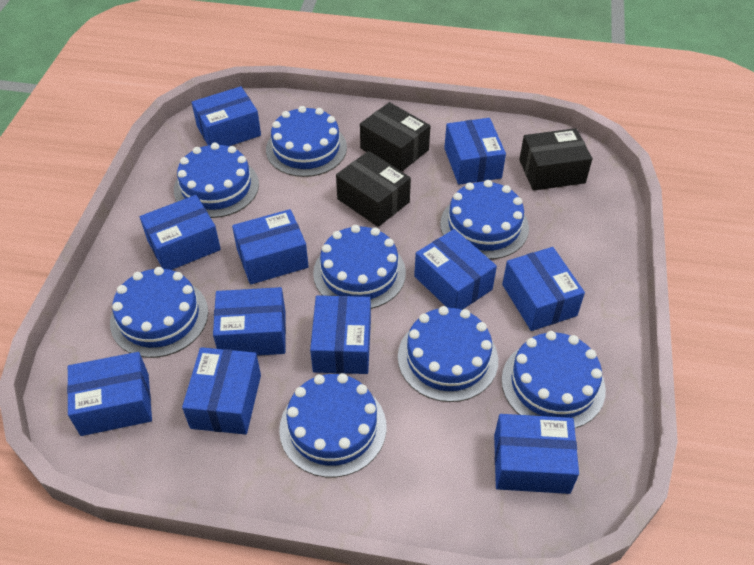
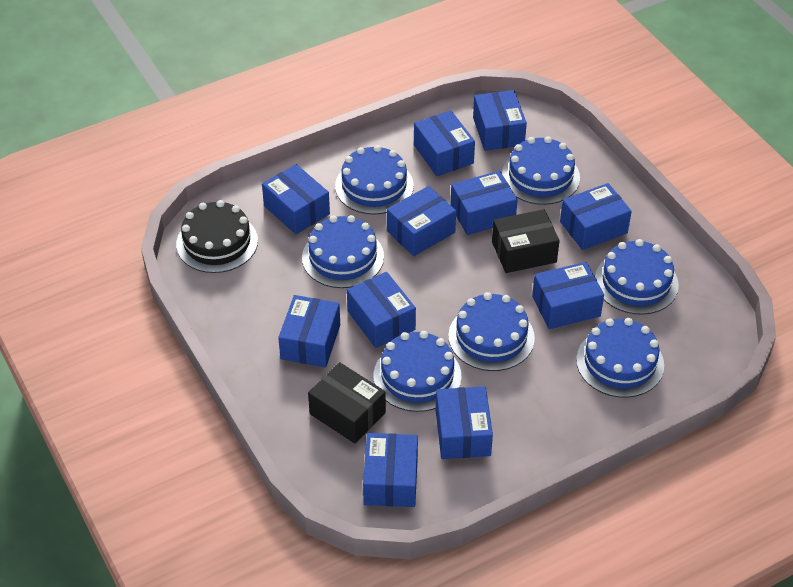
black box: 3 -> 2
black cake: 0 -> 1
blue cake: 8 -> 7

